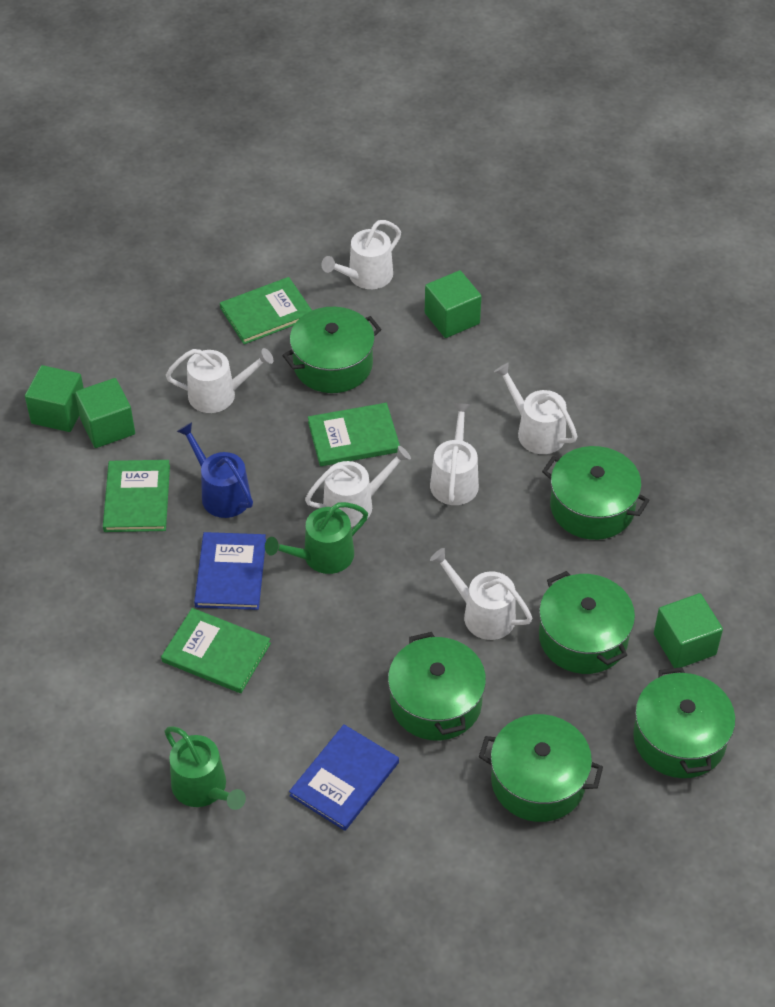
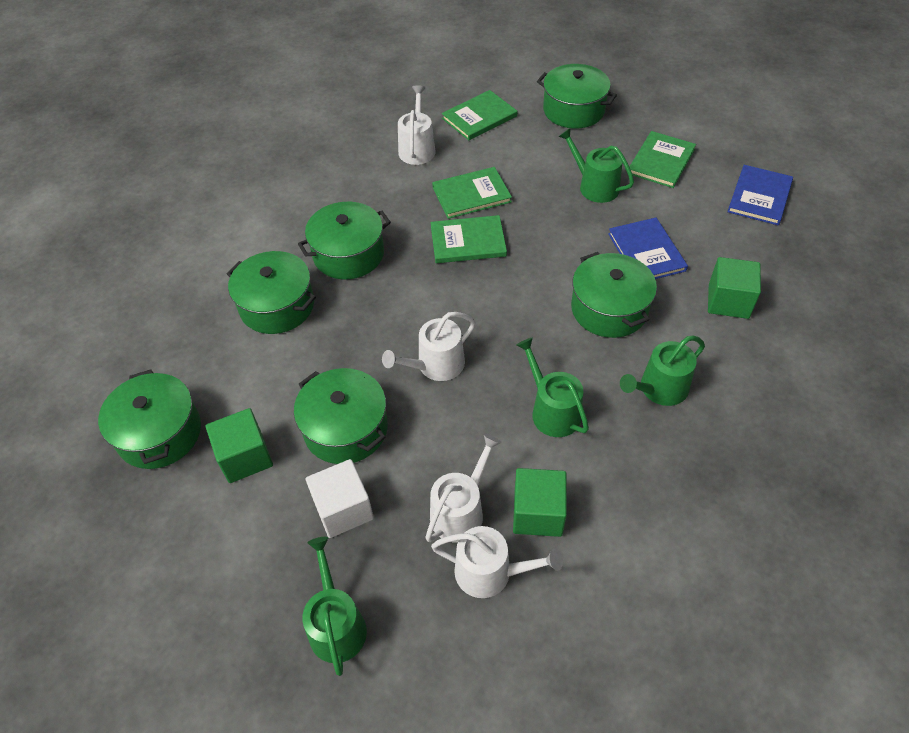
blue watering can: 1 -> 0
green cube: 4 -> 3
green watering can: 2 -> 4
white cube: 0 -> 1
white watering can: 6 -> 4

